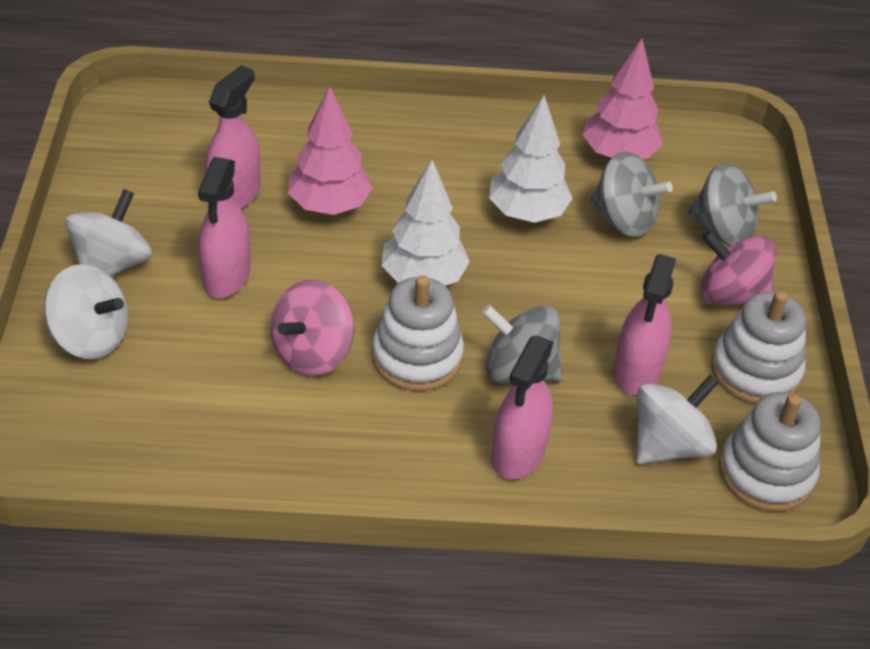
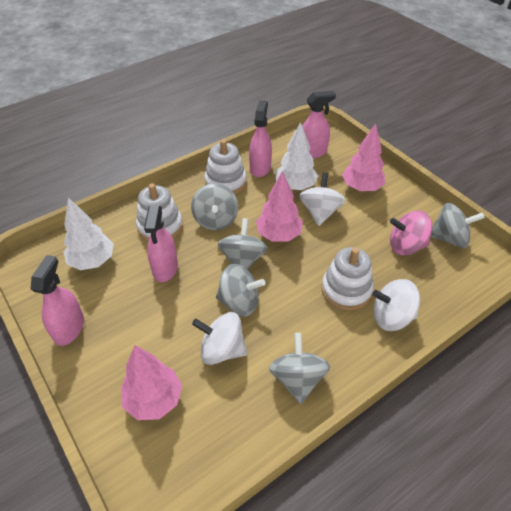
grey spinning top: 3 -> 5
pink spinning top: 2 -> 1
pink tree: 2 -> 3

